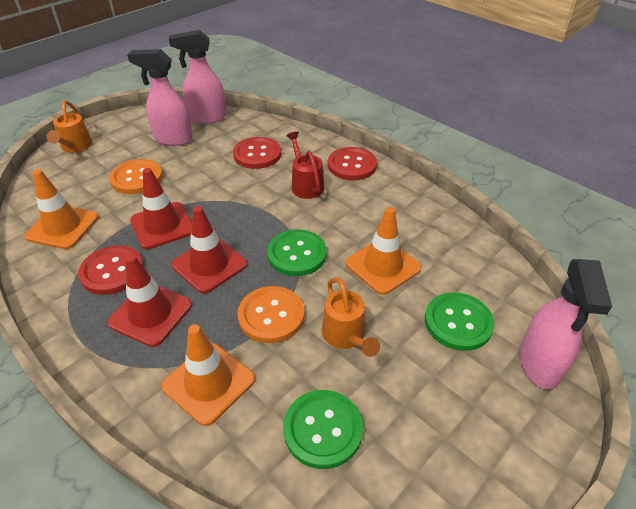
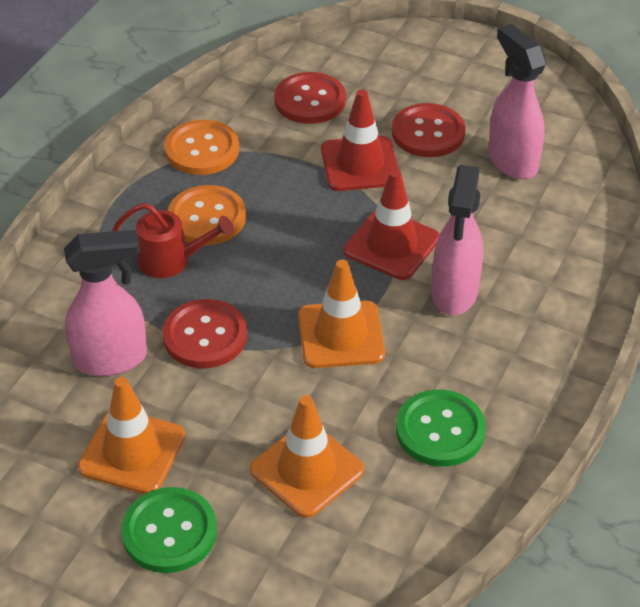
green button: 3 -> 2
orange watering can: 2 -> 0
red traffic cone: 3 -> 2

